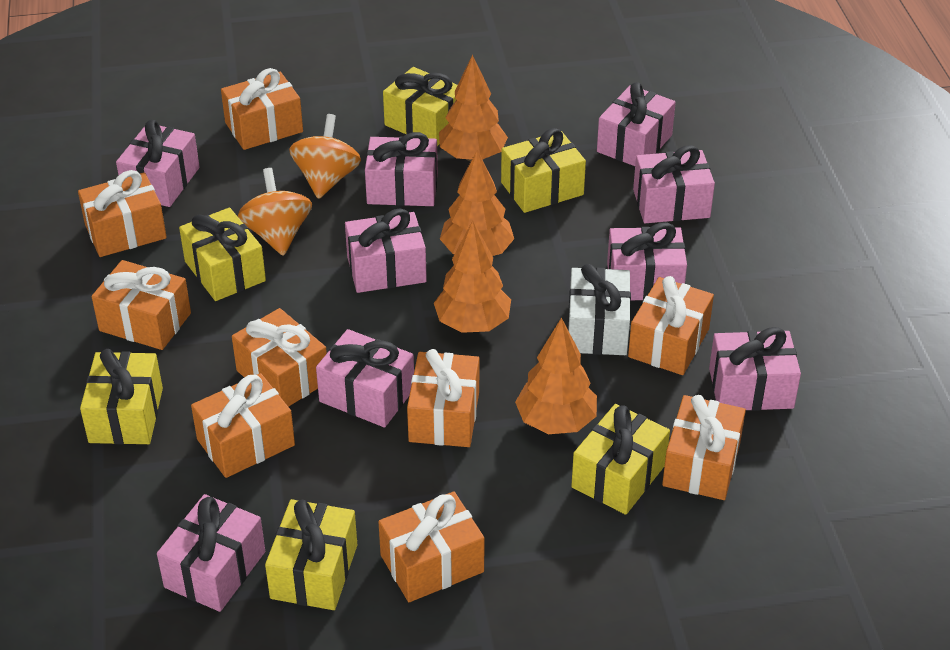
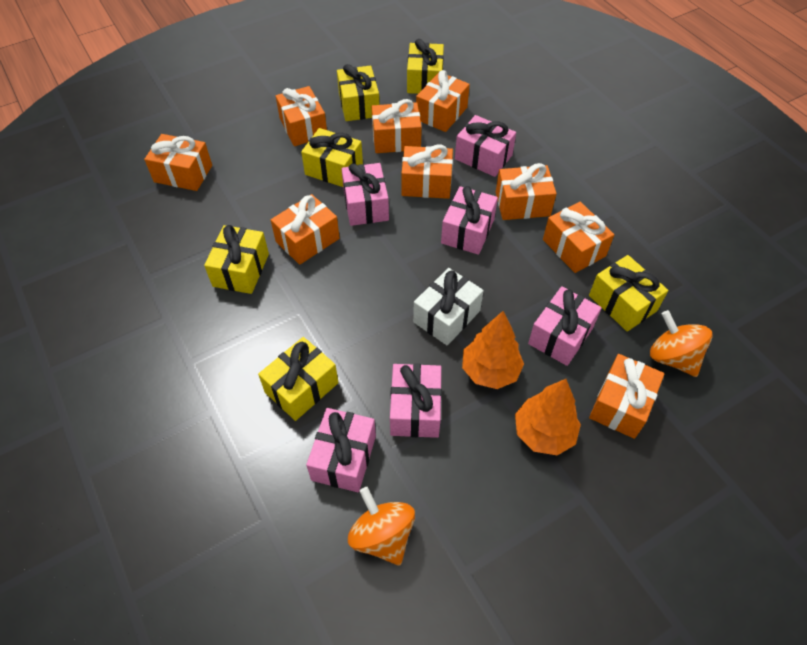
orange tree: 4 -> 2
pink gift: 9 -> 6

